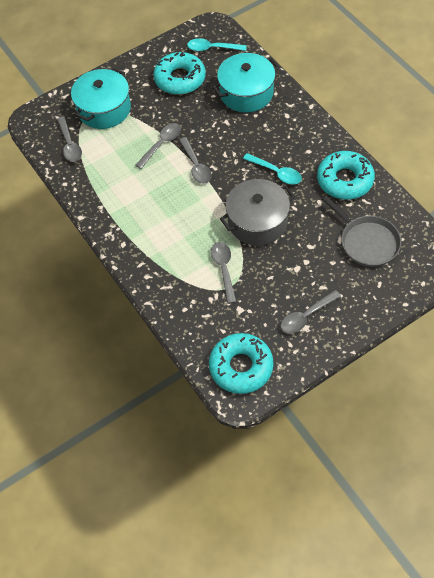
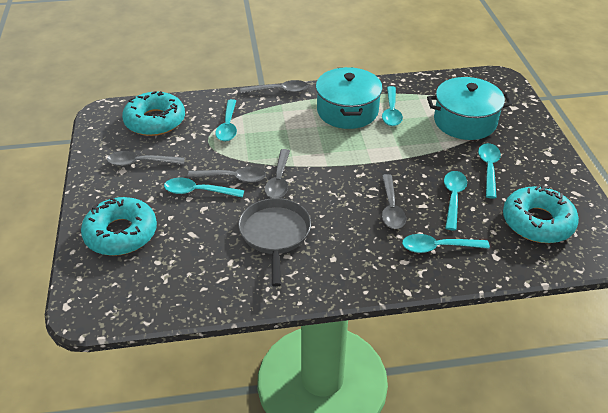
grey pot: 1 -> 0
turquoise spoon: 2 -> 6

